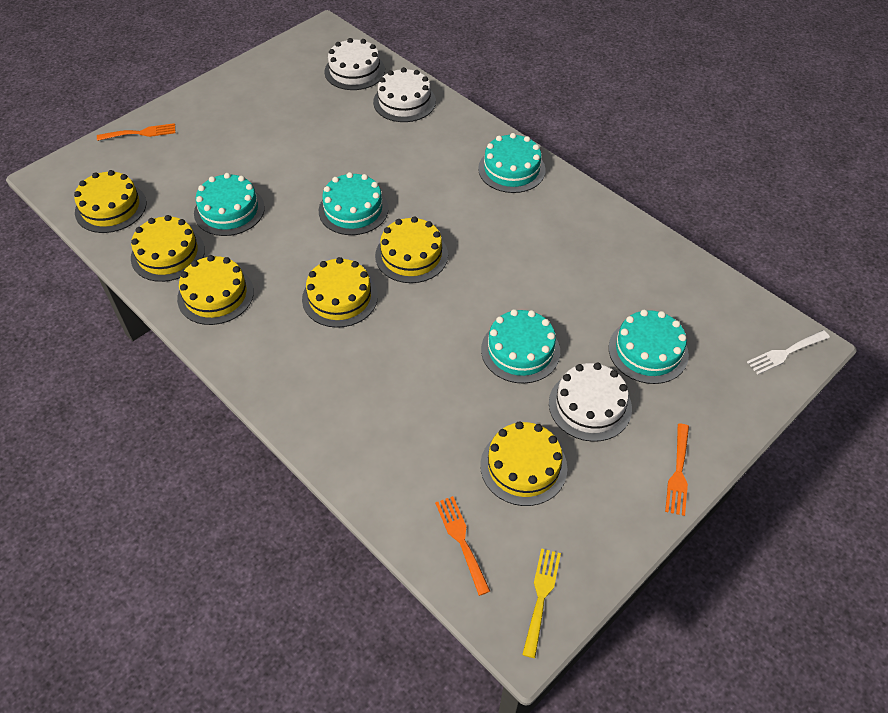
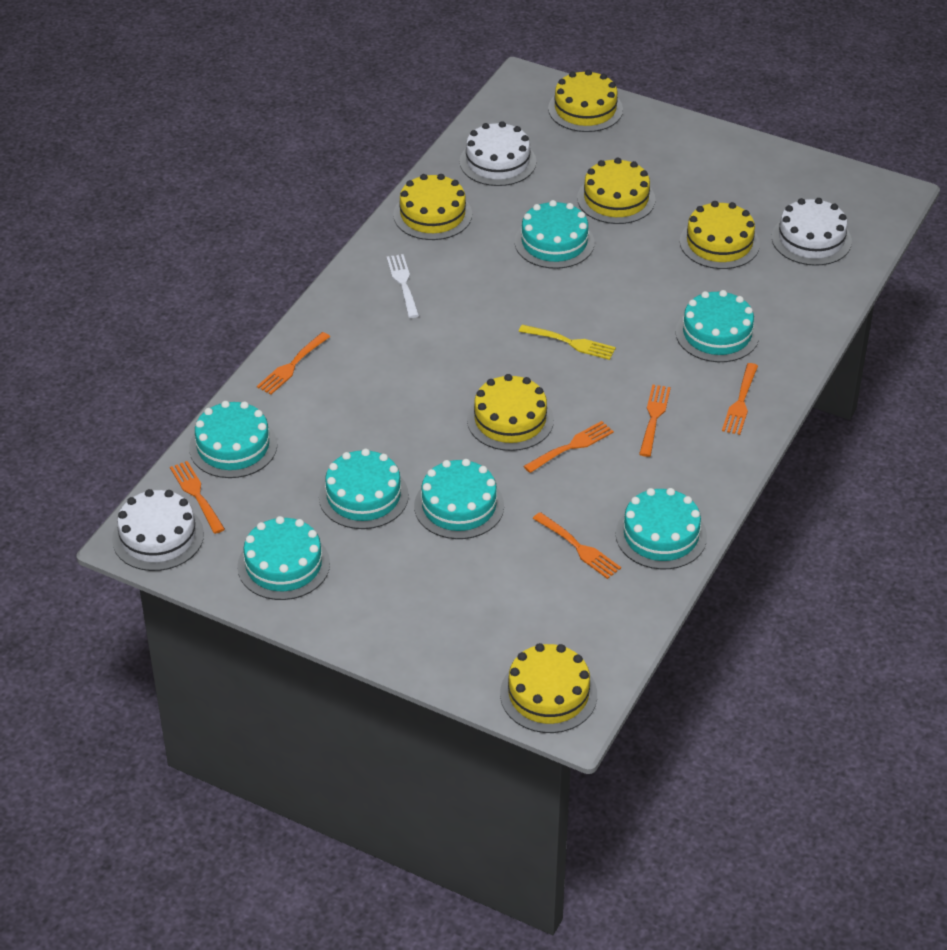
orange fork: 3 -> 6
turquoise cake: 5 -> 7

